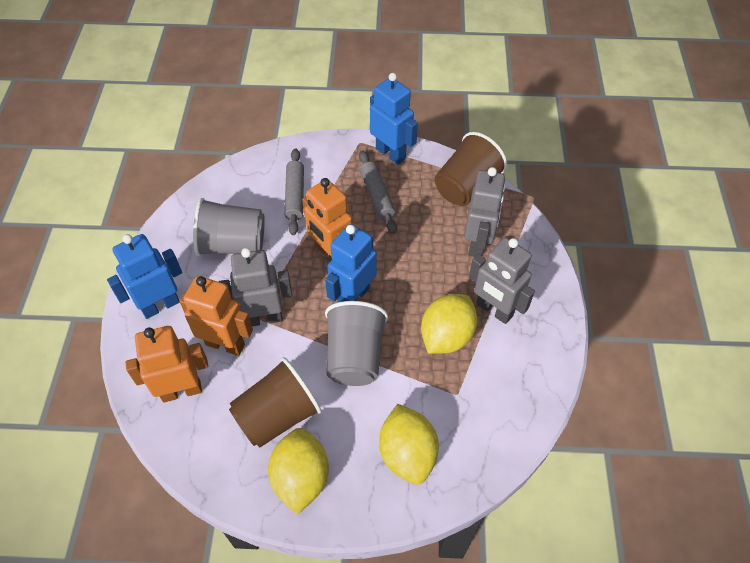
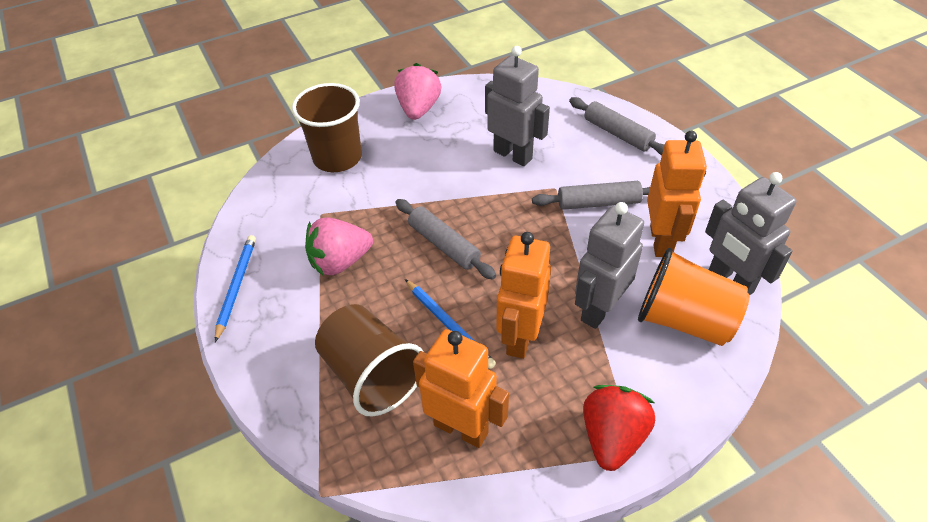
blue pencil: 0 -> 2
blue robot: 3 -> 0
grey cup: 2 -> 0
grey rolling pin: 2 -> 3
orange cup: 0 -> 1
pink strawberry: 0 -> 2
red strawberry: 0 -> 1
yellow lemon: 3 -> 0

